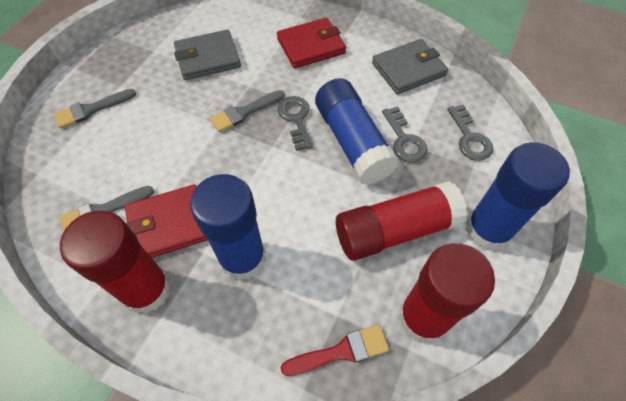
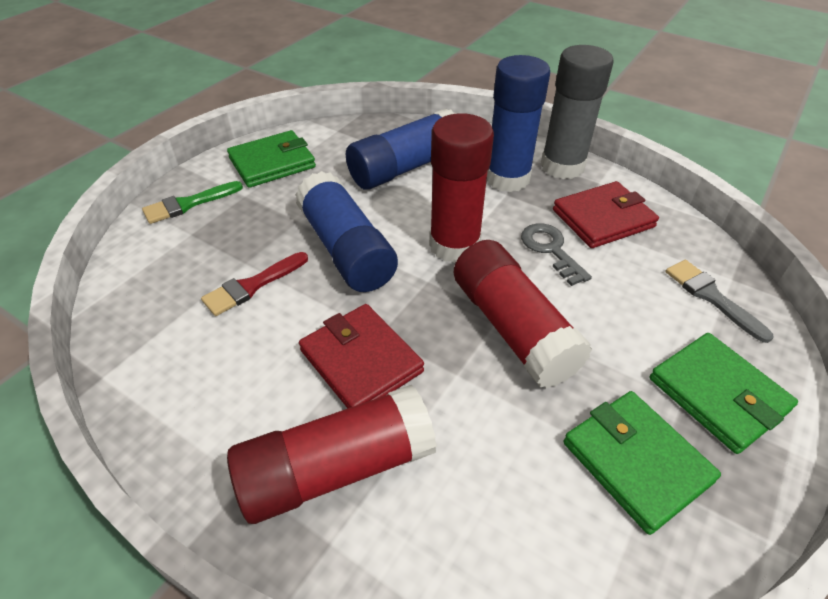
green brush: 0 -> 1
green wallet: 0 -> 3
grey brush: 3 -> 1
grey glue stick: 0 -> 1
grey key: 3 -> 1
grey wallet: 2 -> 0

